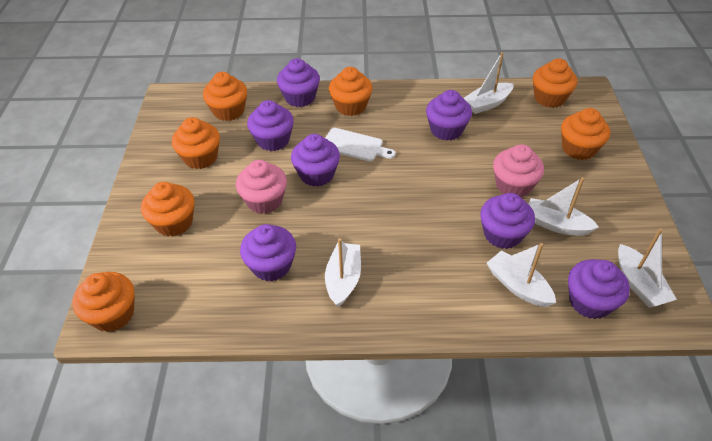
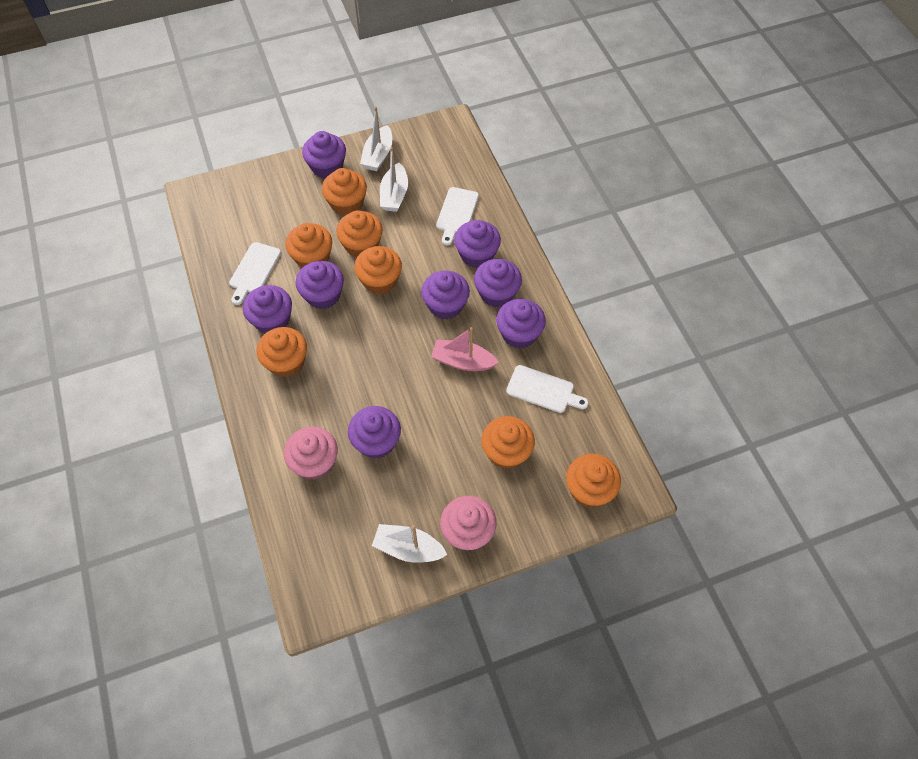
pink boat: 0 -> 1
purple cupcake: 7 -> 8
white boat: 5 -> 3
white cutting board: 1 -> 3

